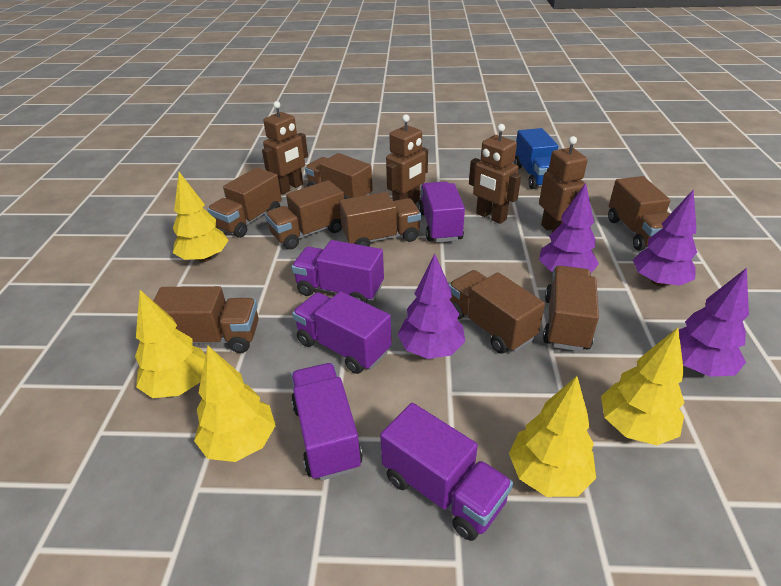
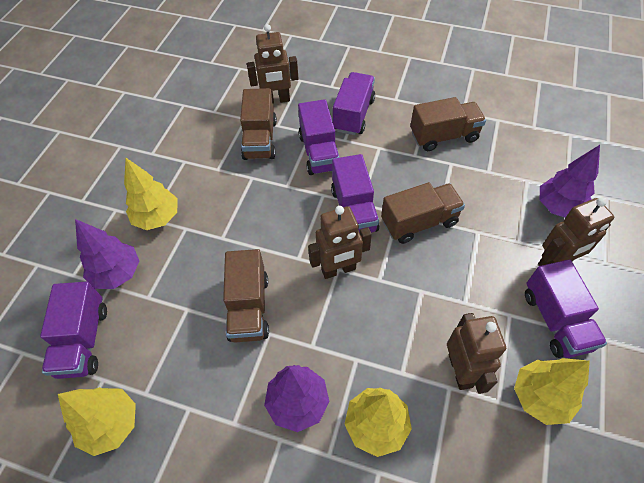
blue truck: 1 -> 0
brown truck: 8 -> 4
purple tree: 4 -> 3
yellow tree: 5 -> 4

